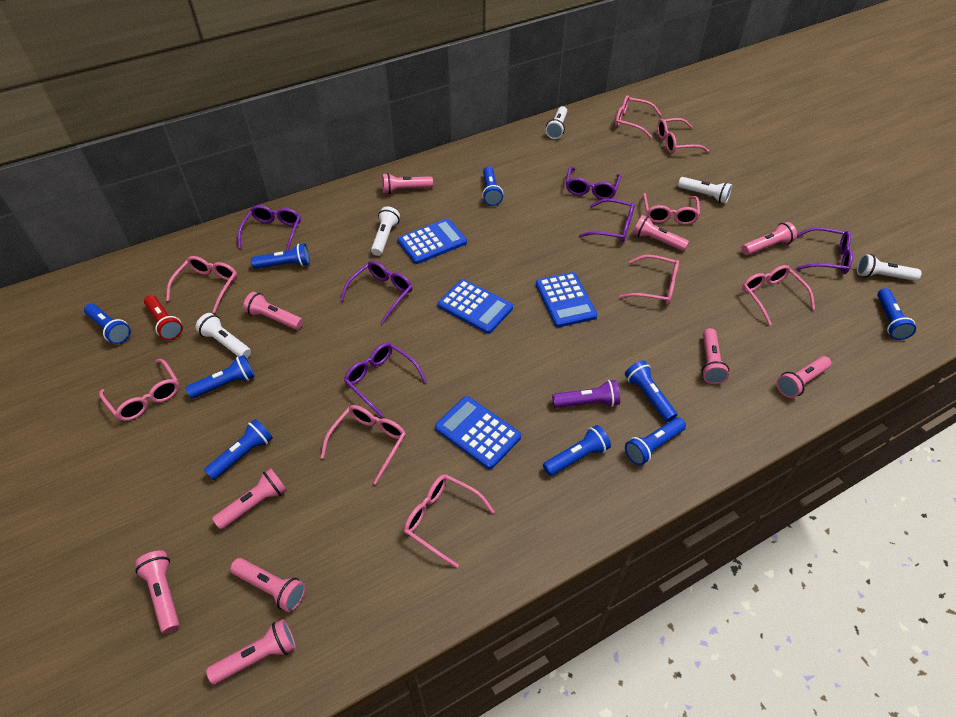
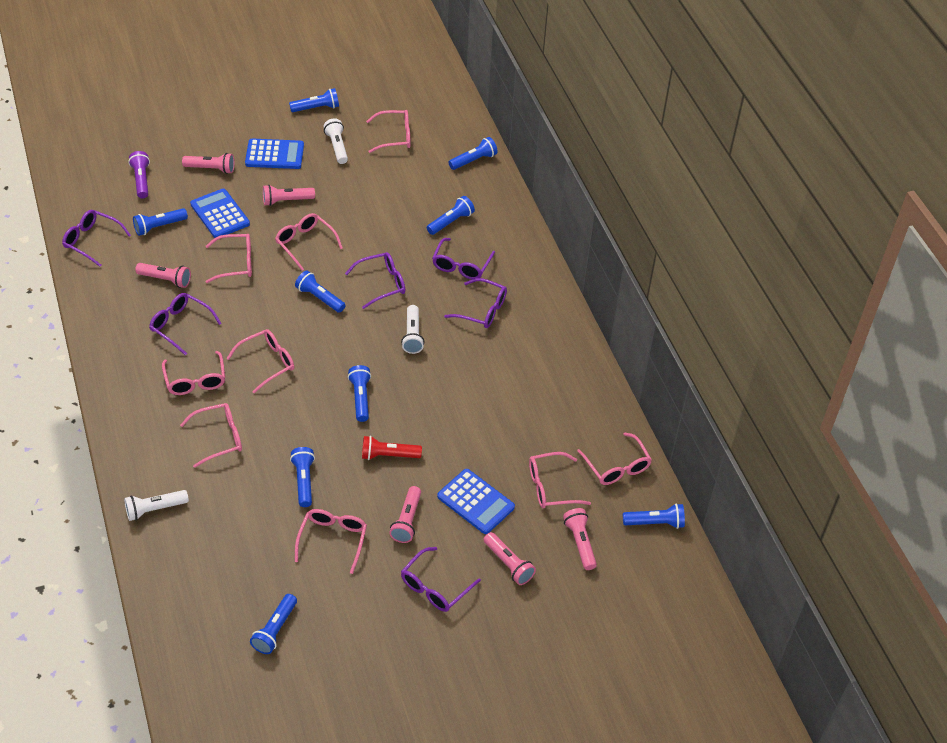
blue calculator: 4 -> 3
pink flashlight: 10 -> 6
white flashlight: 5 -> 3

